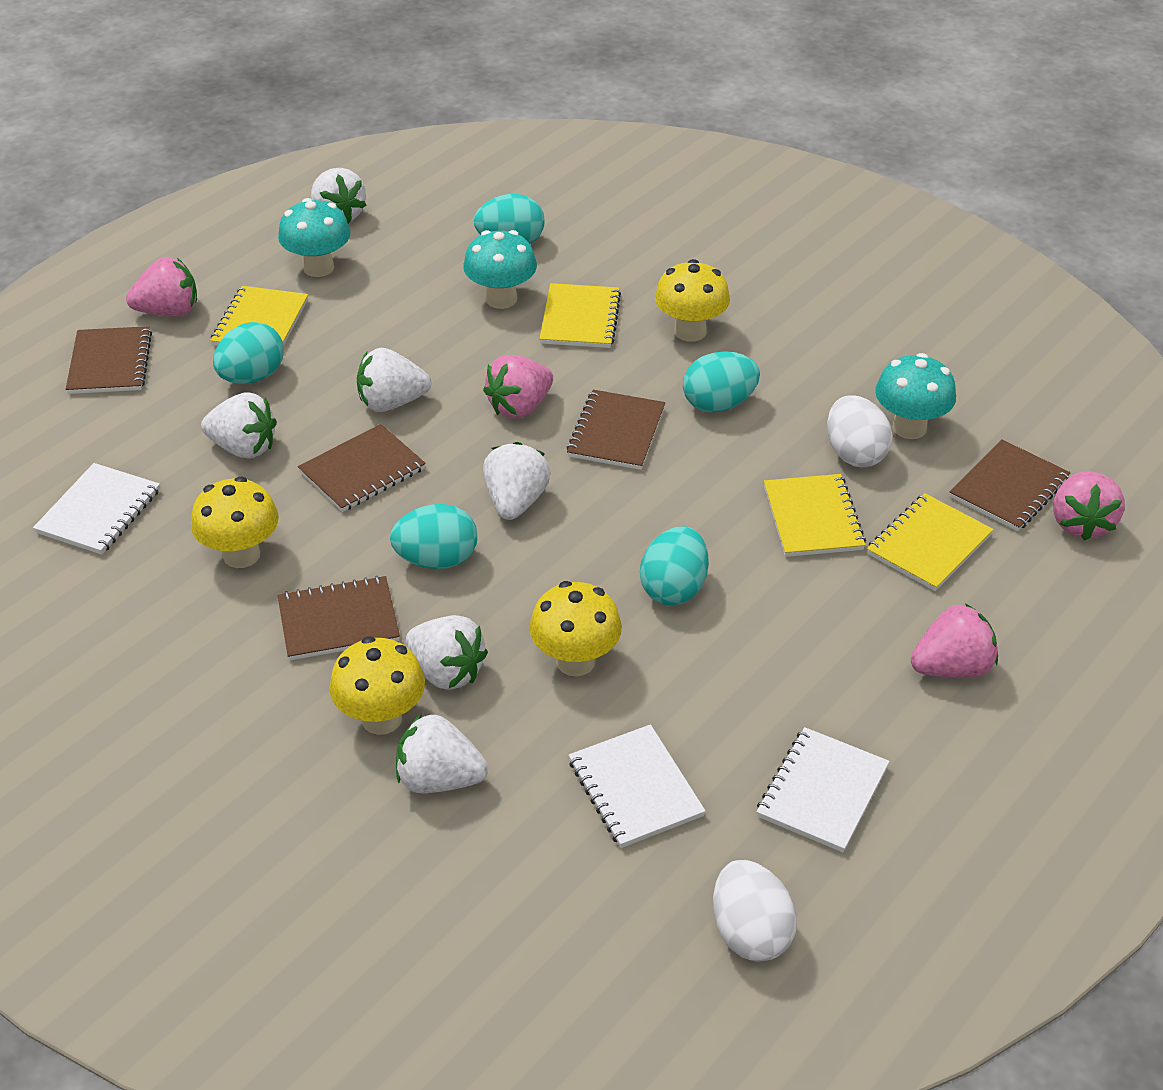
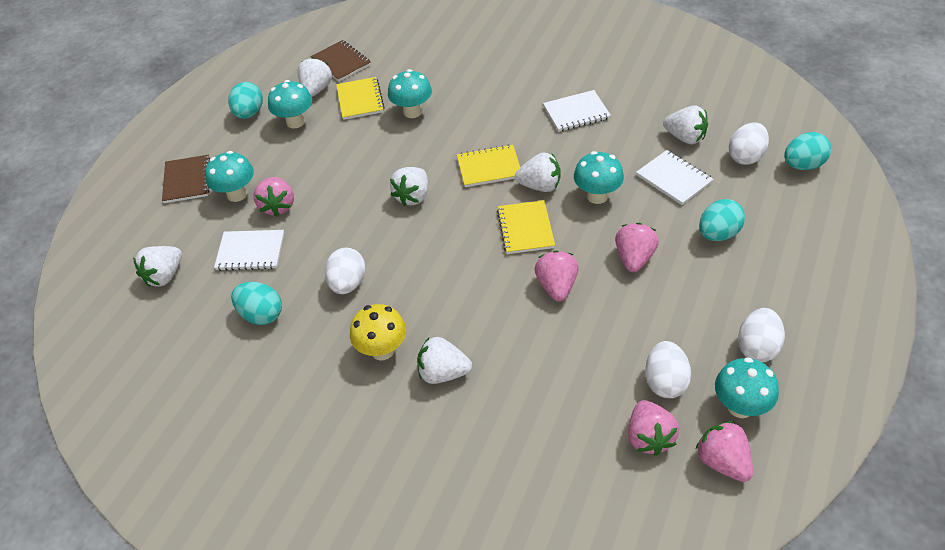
brown notebook: 5 -> 2
pink strawberry: 4 -> 5
turquoise egg: 5 -> 4
turquoise mushroom: 3 -> 5
white egg: 2 -> 4
yellow mushroom: 4 -> 1
yellow notebook: 4 -> 3

